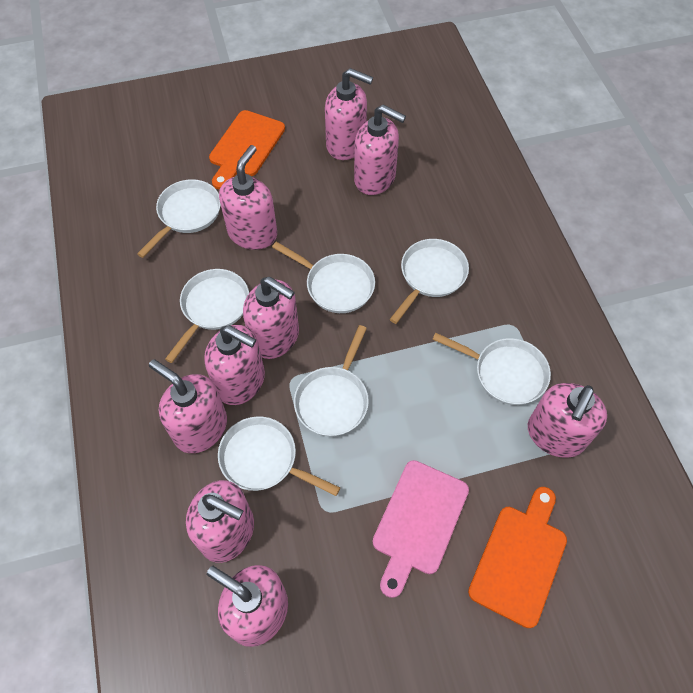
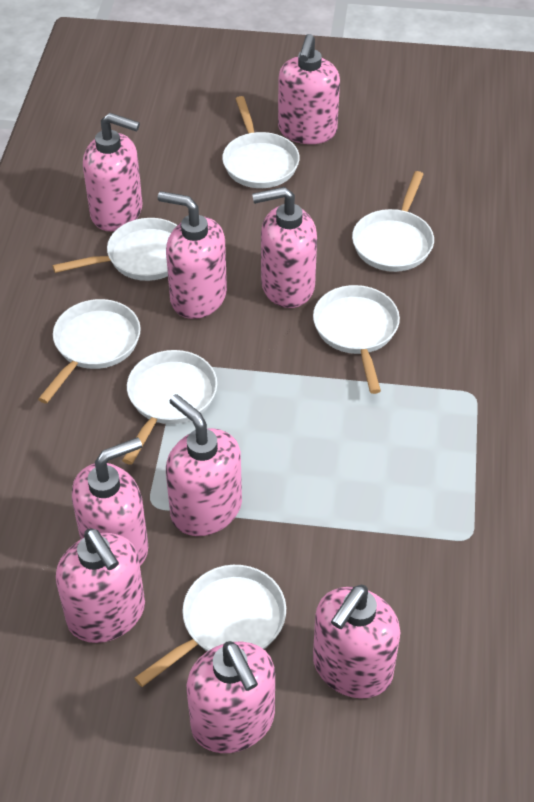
orange cutting board: 2 -> 0
pink cutting board: 1 -> 0

